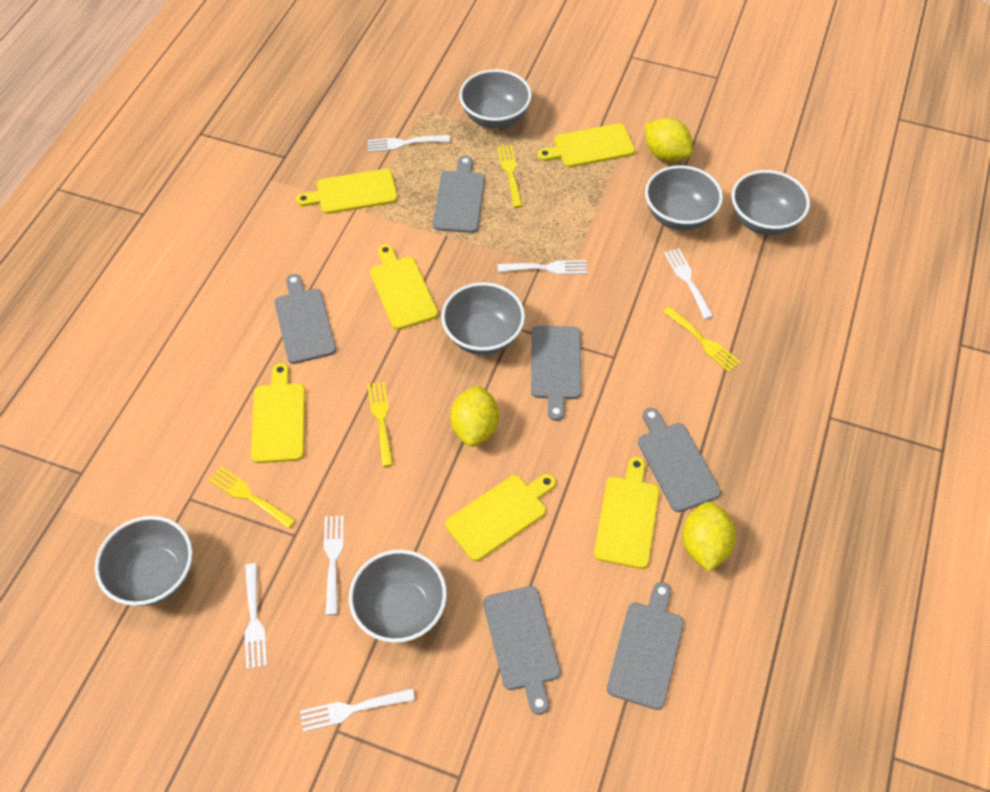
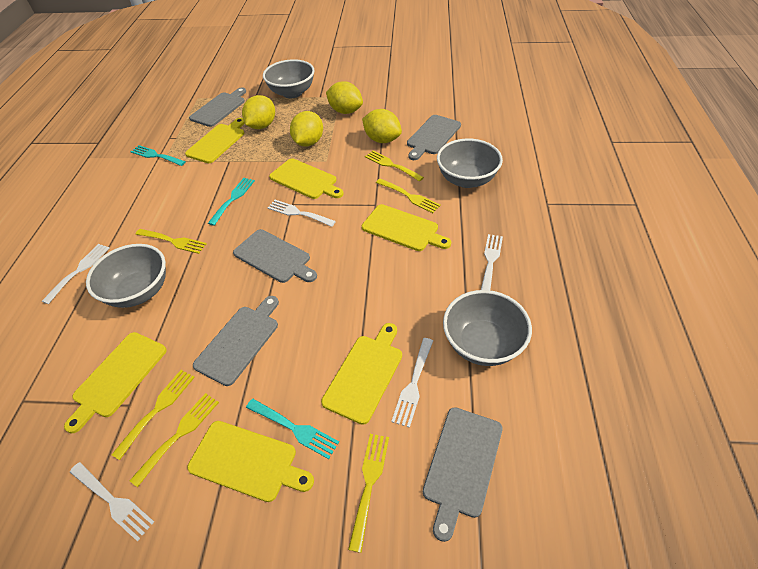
grey bowl: 6 -> 4
grey cutting board: 6 -> 5
turquoise fork: 0 -> 3
white fork: 6 -> 5
yellow fork: 4 -> 6
yellow lemon: 3 -> 4

